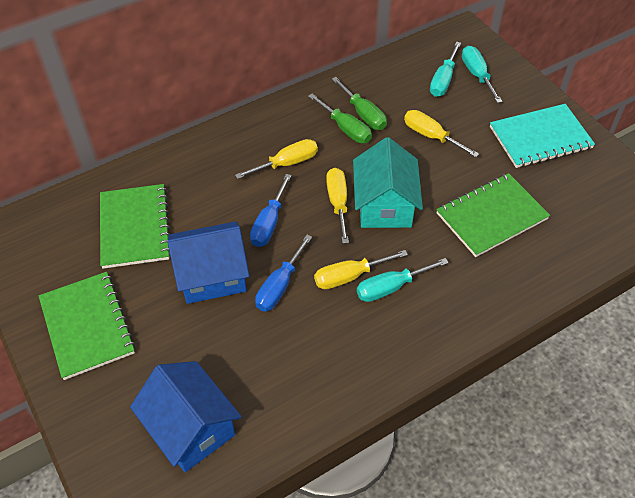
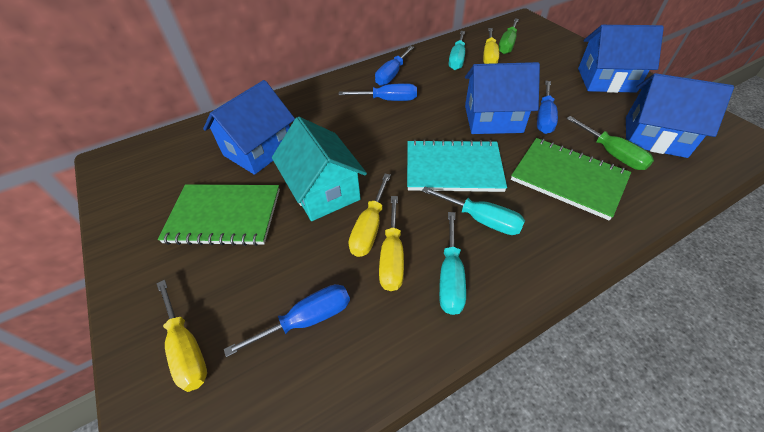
blue house: 2 -> 4
blue screwdriver: 2 -> 4
green notebook: 3 -> 2

